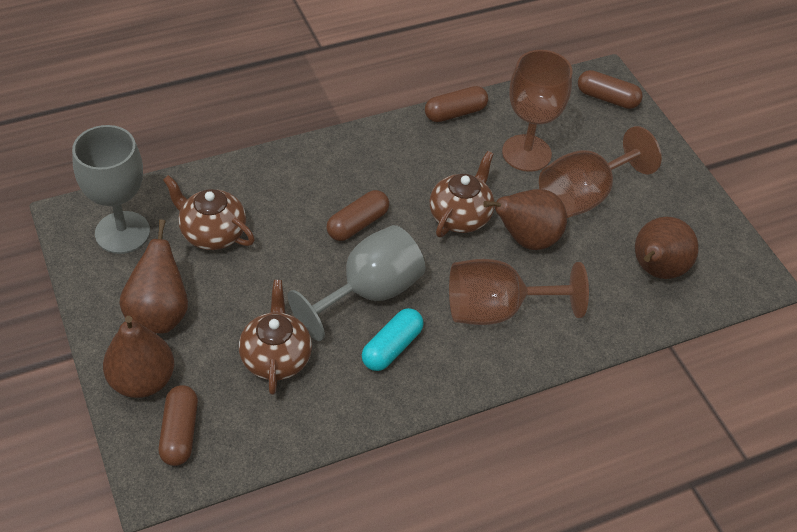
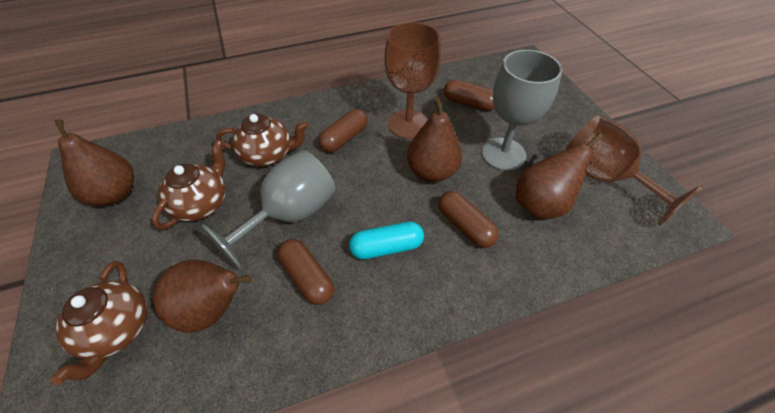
brown goblet: 3 -> 2

